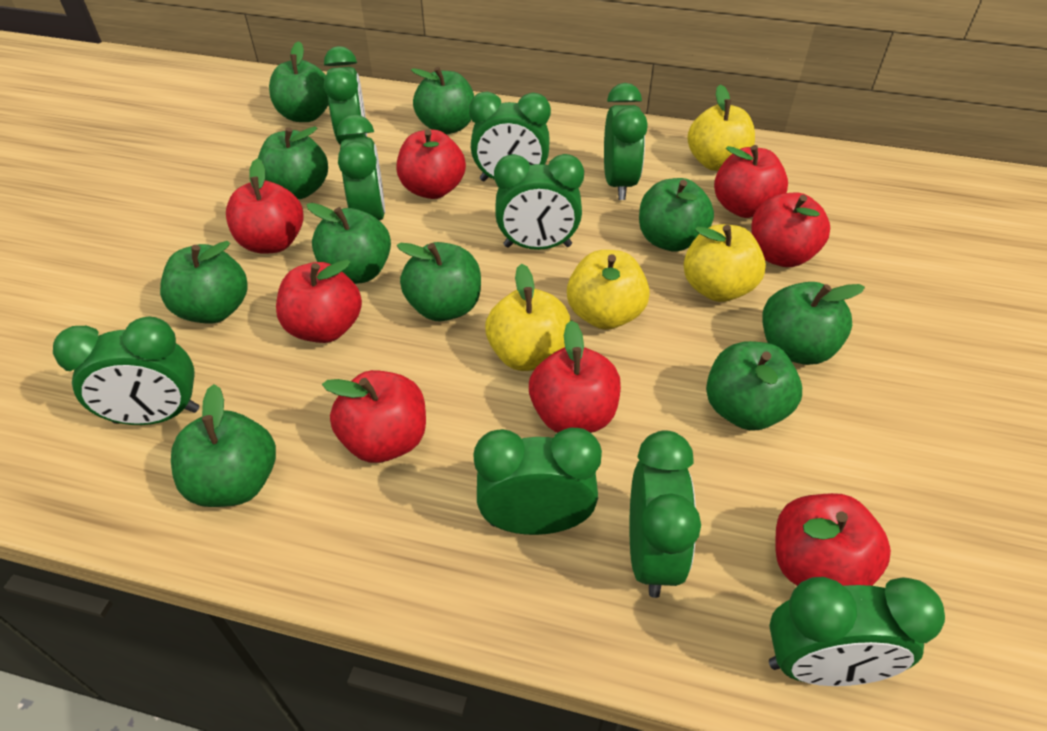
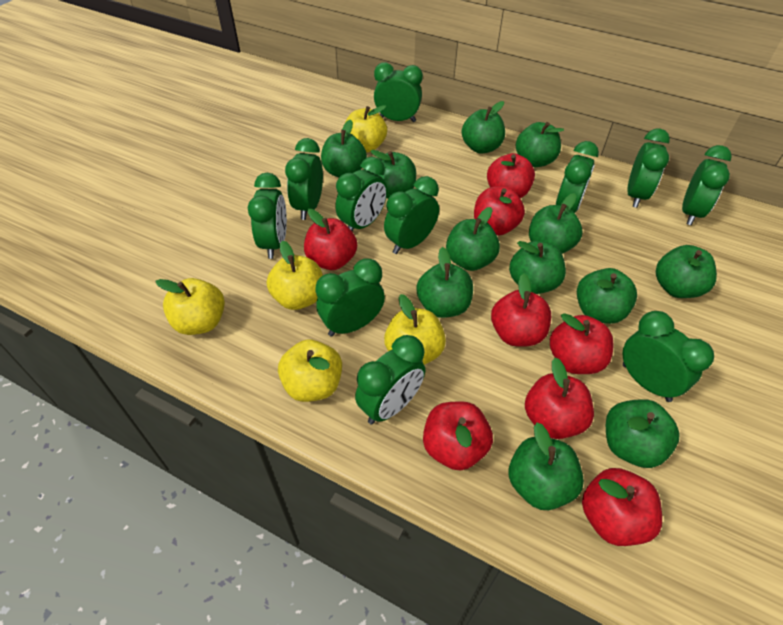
green apple: 10 -> 12
green clock: 9 -> 11
yellow apple: 4 -> 5

